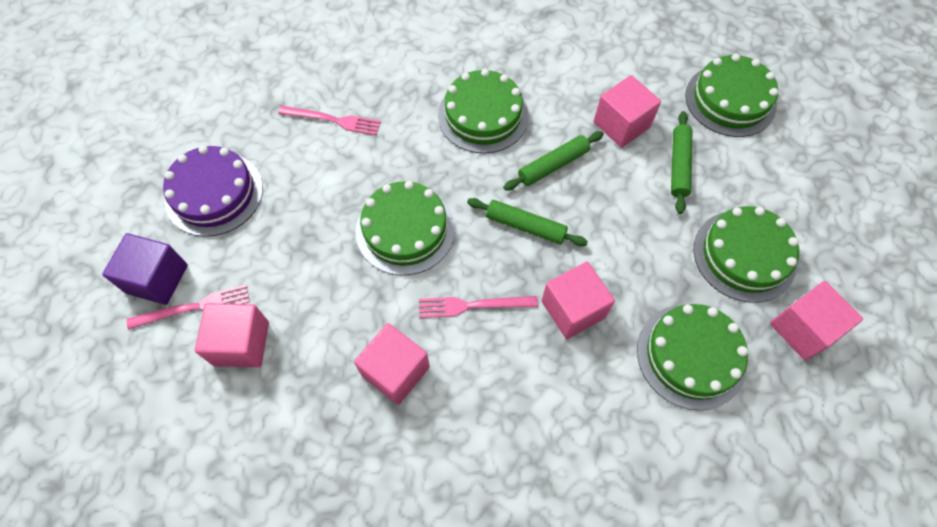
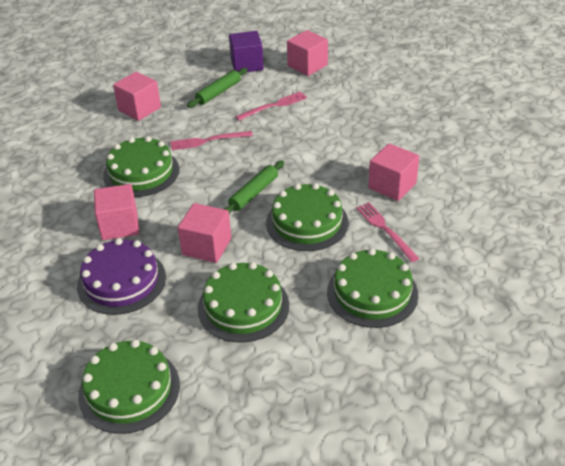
green rolling pin: 3 -> 2

